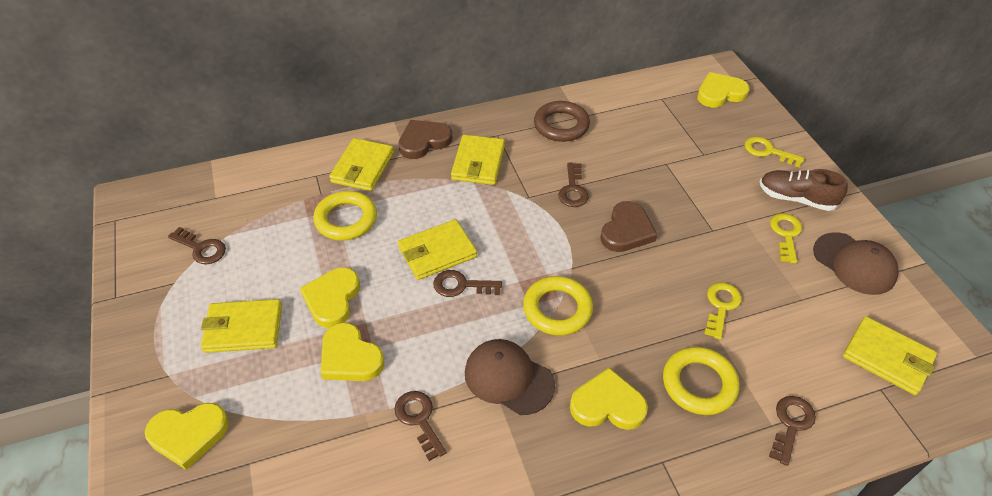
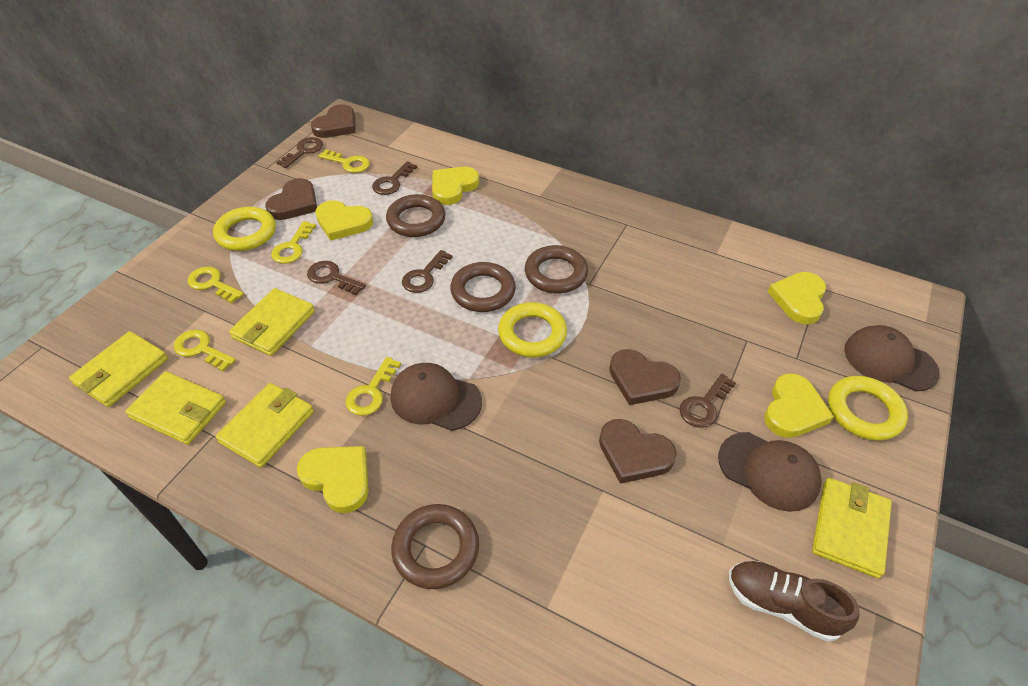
brown cap: 2 -> 3
brown heart: 2 -> 4
brown ring: 1 -> 4
yellow key: 3 -> 5

